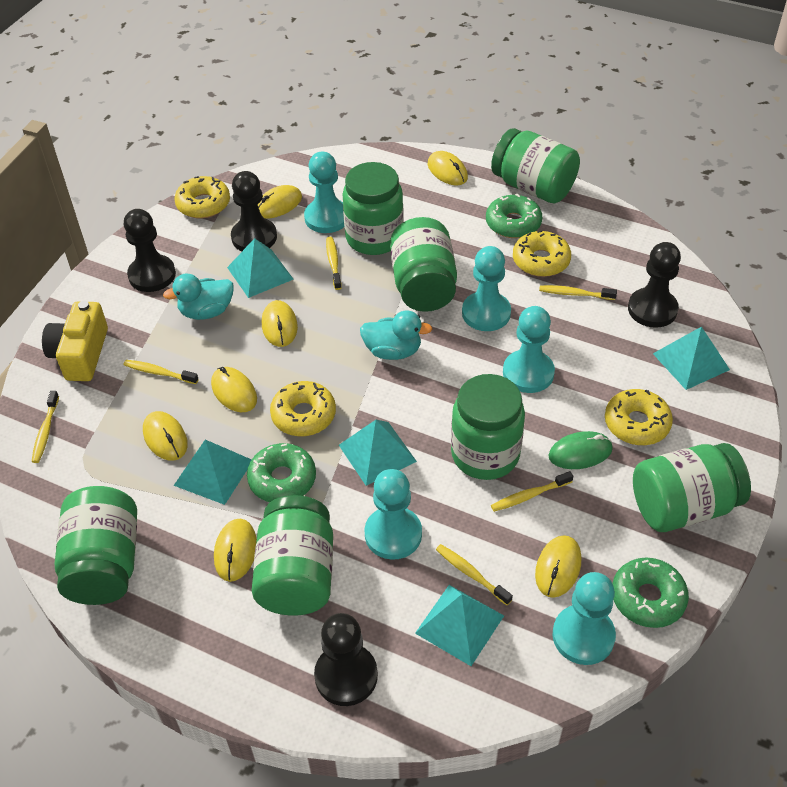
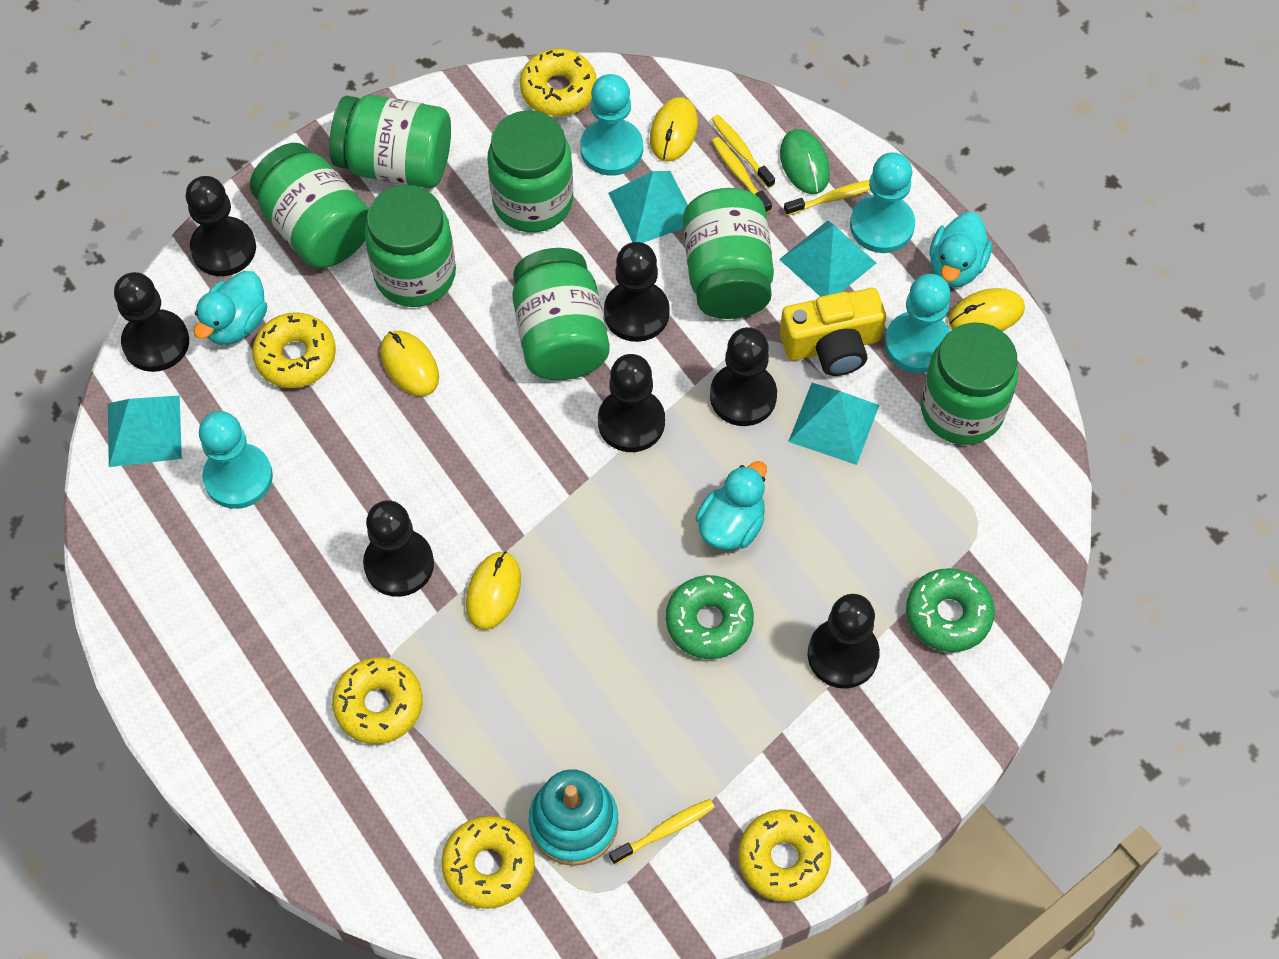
black pawn: 4 -> 7
green donut: 3 -> 2
turquoise duck: 2 -> 3
turquoise pawn: 5 -> 4
turquoise pyramid: 5 -> 4
turquoise stacking toy: 0 -> 1
yellow donut: 4 -> 5
yellow mouse: 7 -> 4
yellow toothbrush: 6 -> 4

